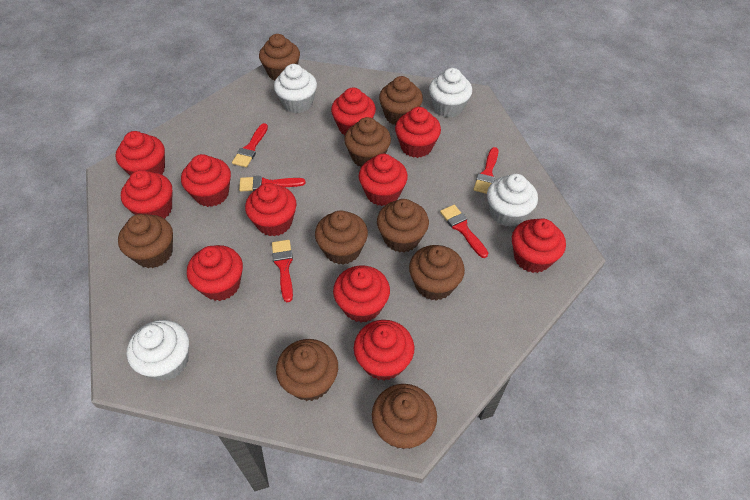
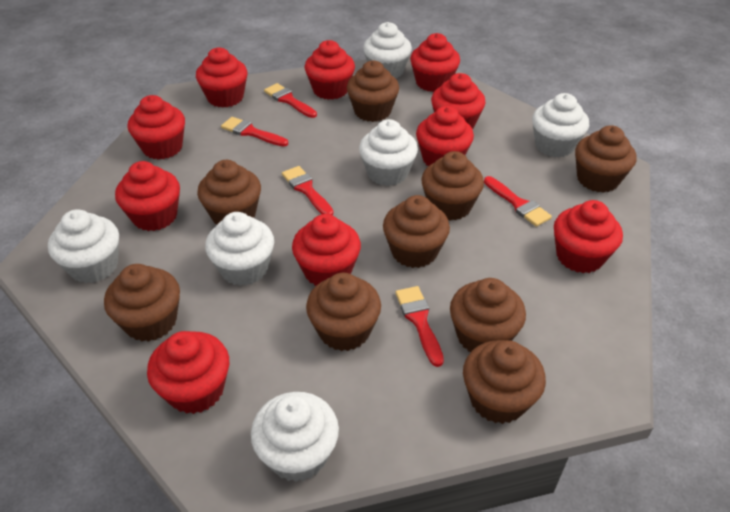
red cupcake: 11 -> 10
white cupcake: 4 -> 6

